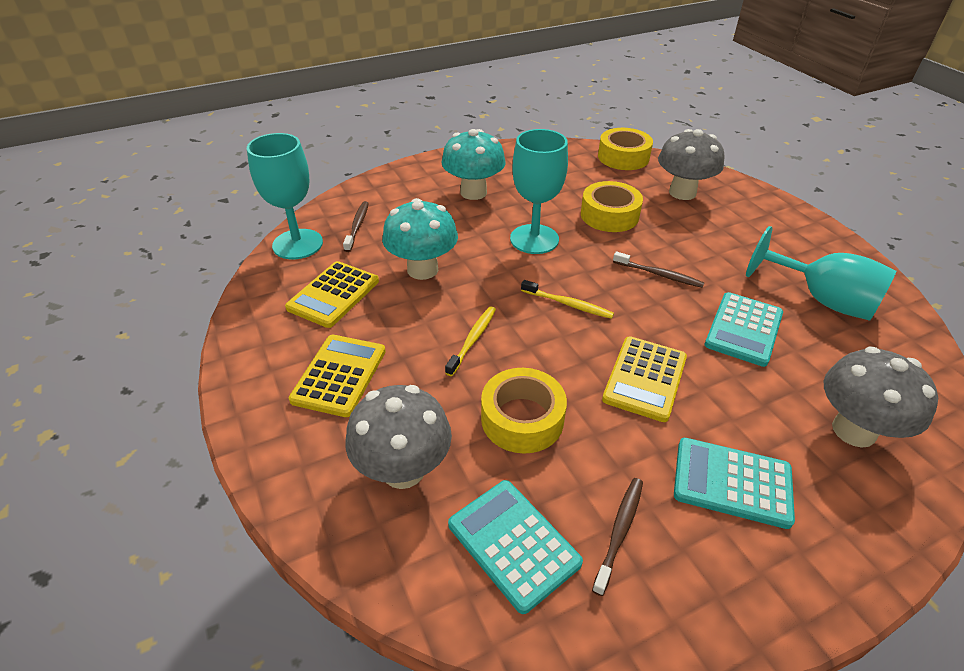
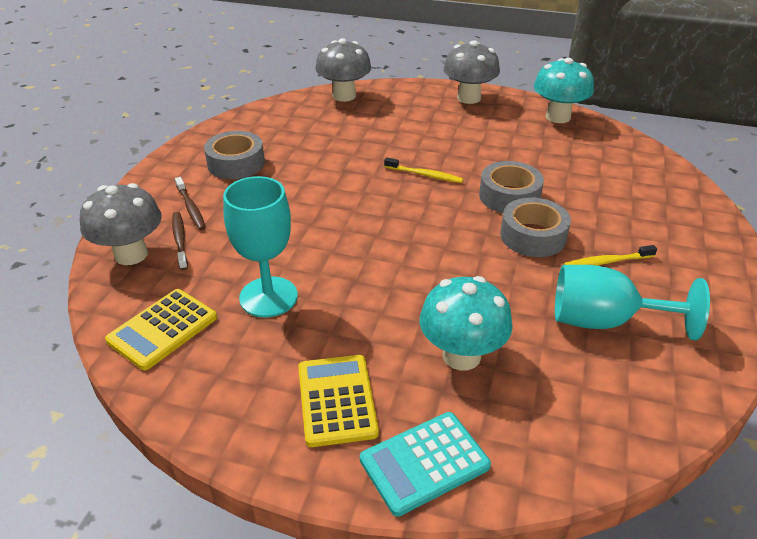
brown toothbrush: 3 -> 2
grey tape: 0 -> 3
turquoise calculator: 3 -> 1
turquoise goblet: 3 -> 2
yellow calculator: 3 -> 2
yellow tape: 3 -> 0

